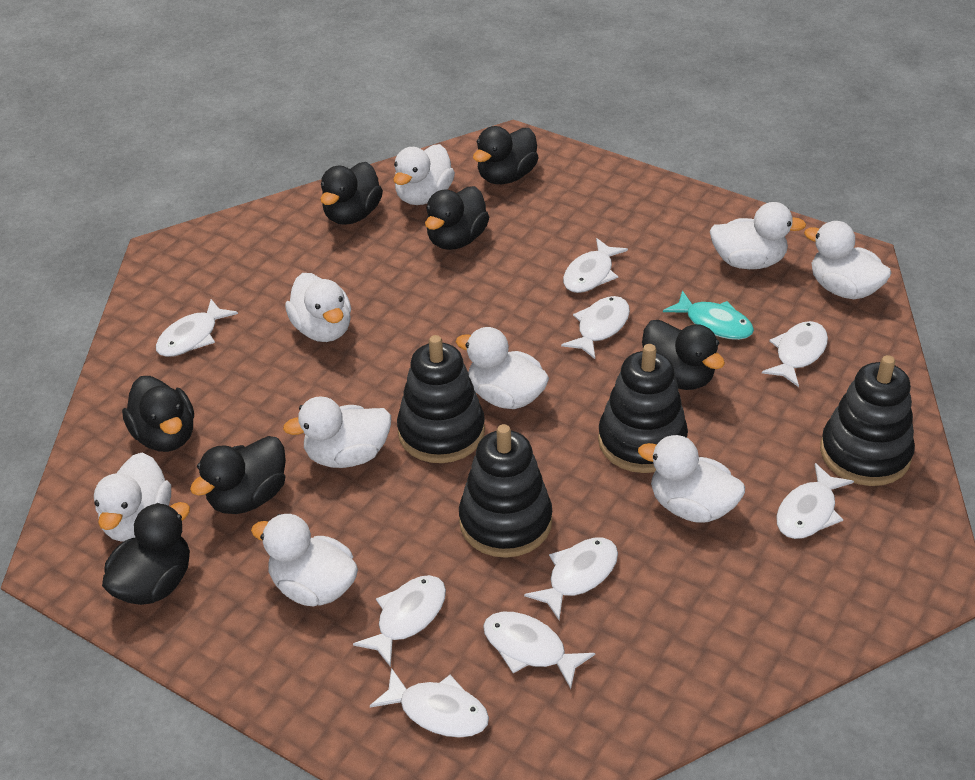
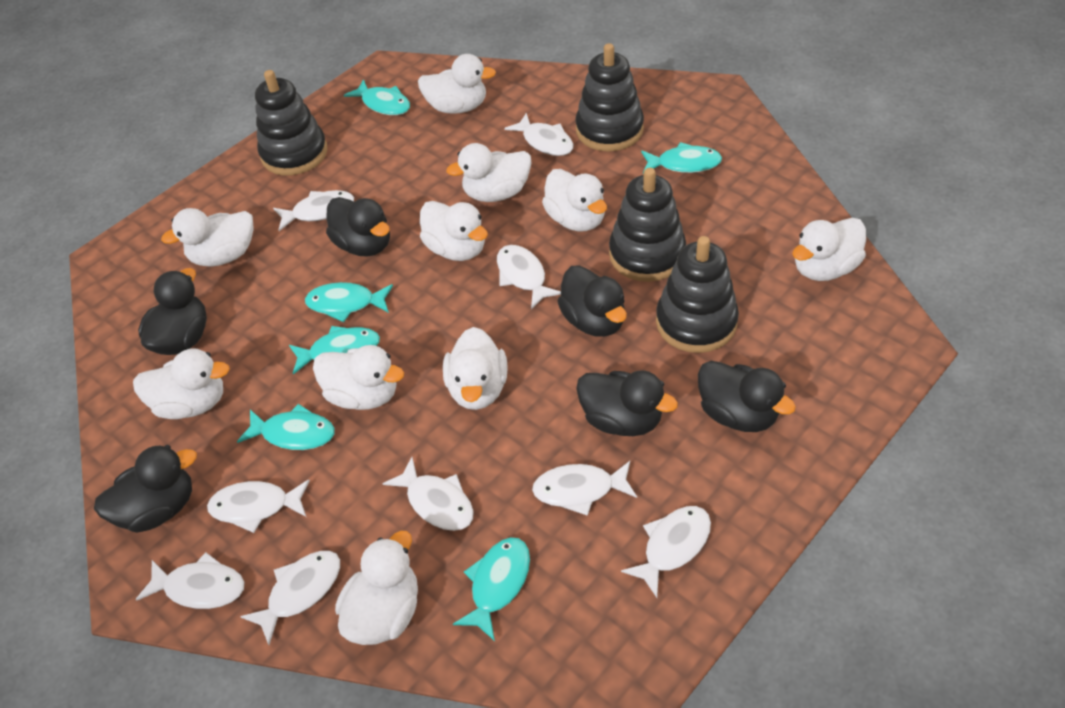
black duck: 7 -> 6
turquoise fish: 1 -> 6
white duck: 9 -> 10

